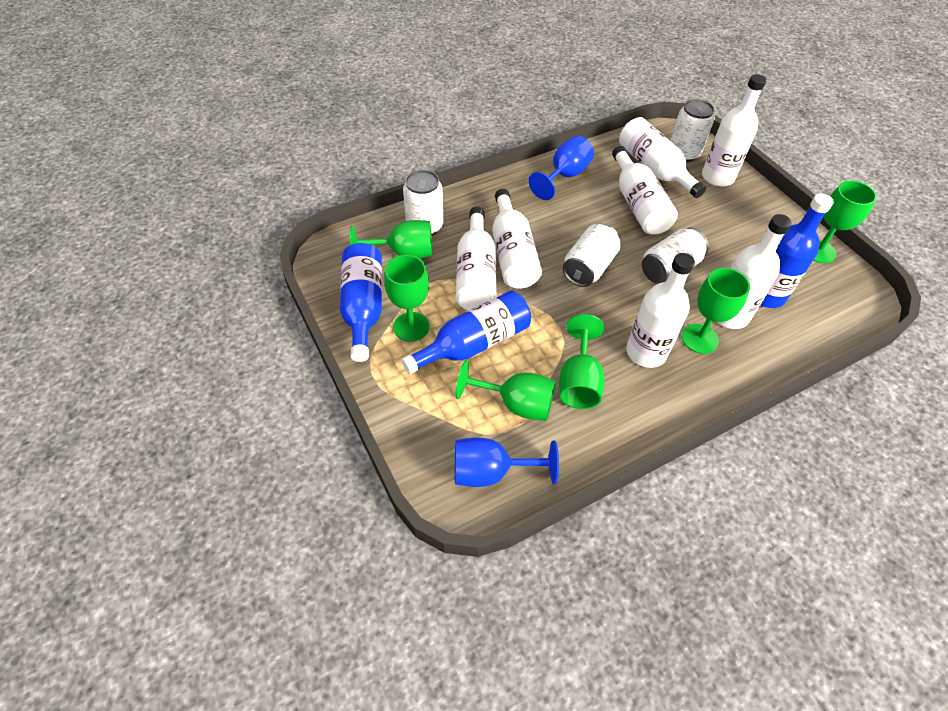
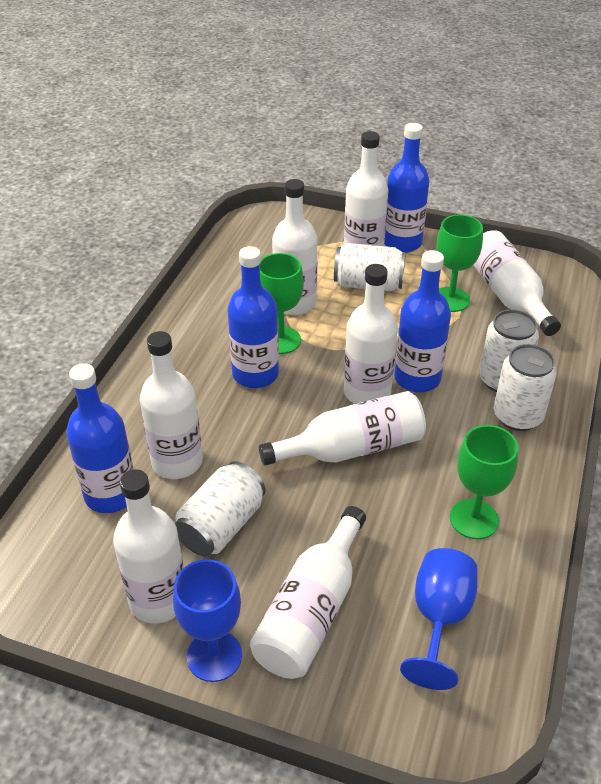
blue bottle: 3 -> 4
green goblet: 6 -> 3
white bottle: 7 -> 8

